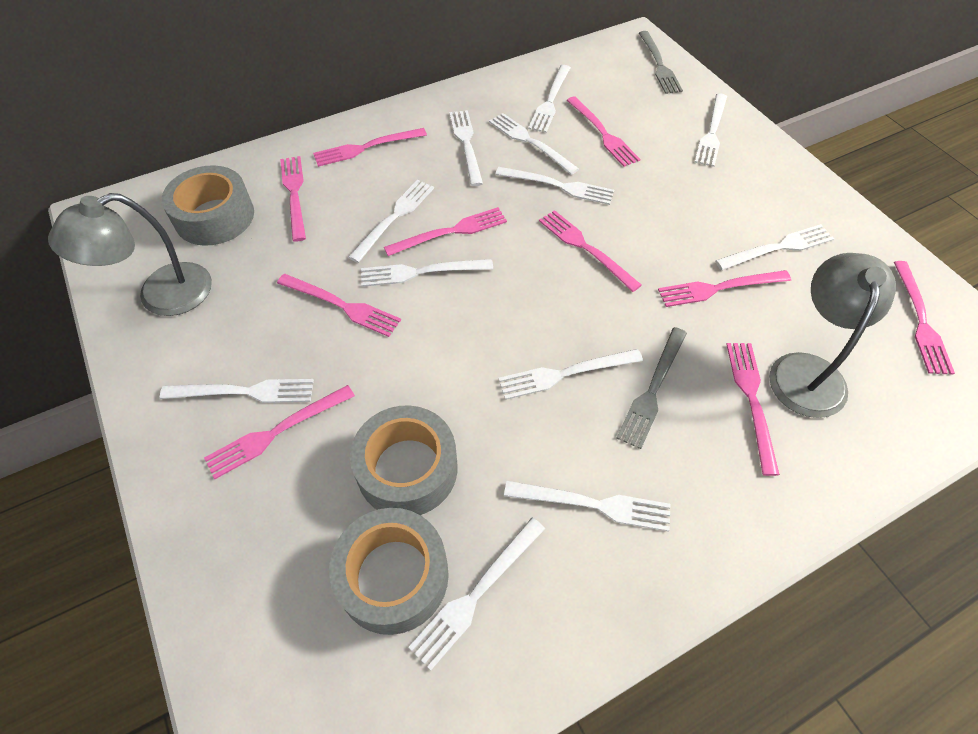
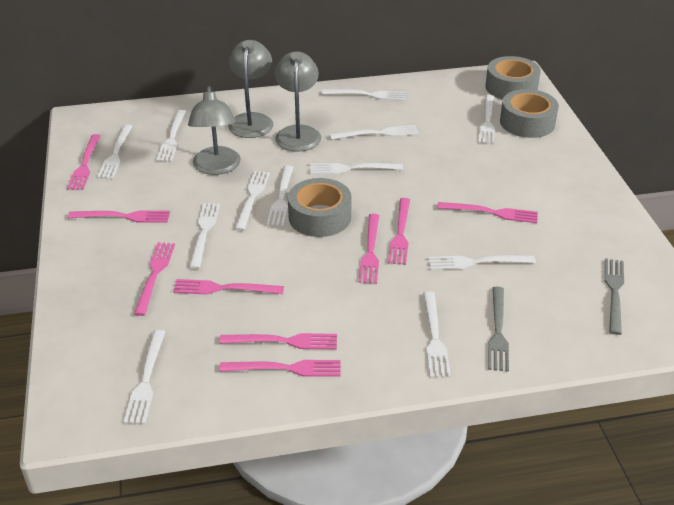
grey lamp: 2 -> 3
pink fork: 10 -> 9

